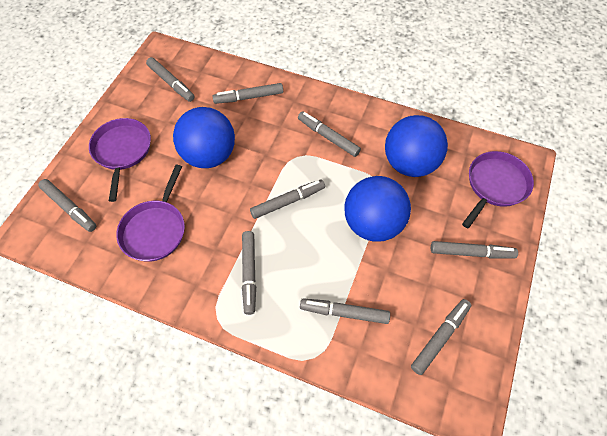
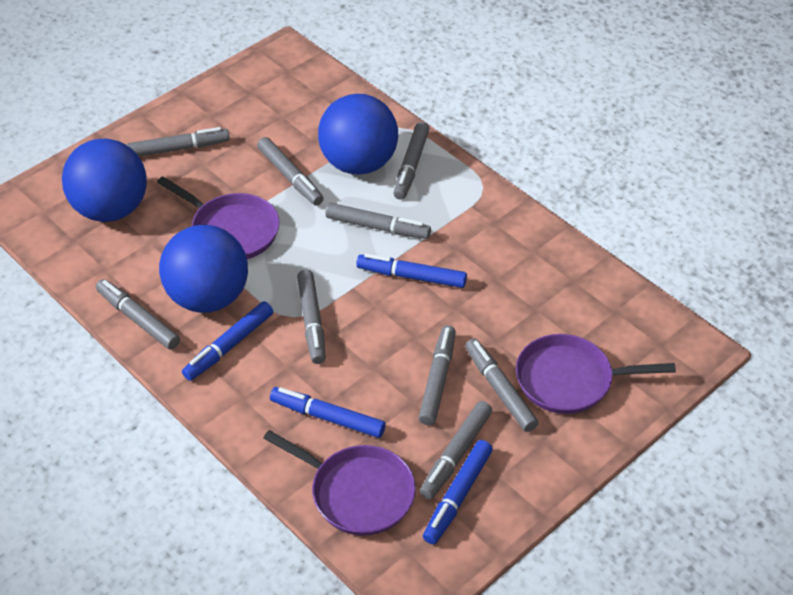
blue marker: 0 -> 4

